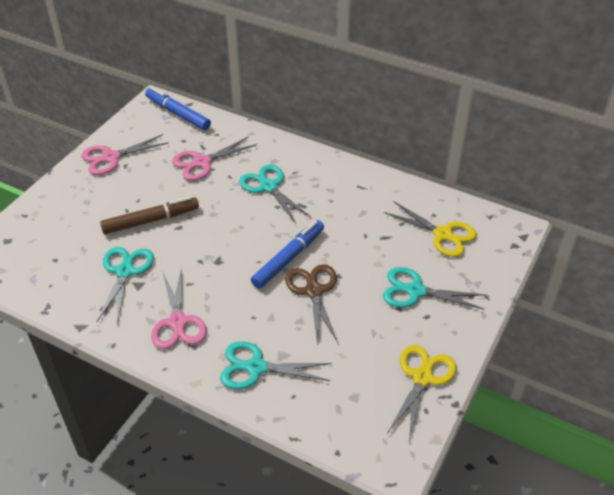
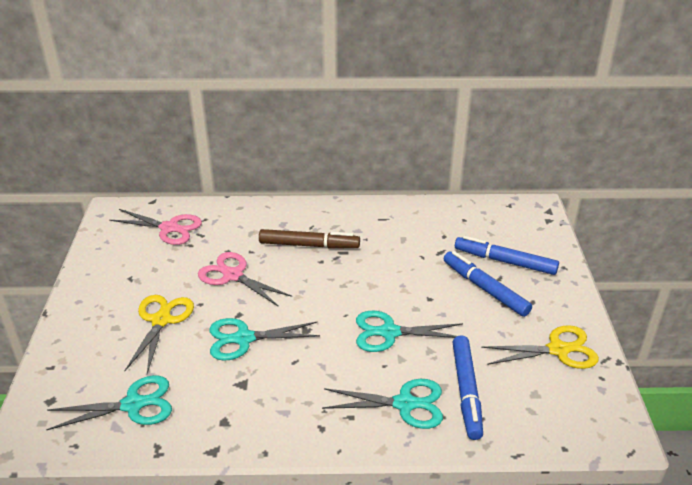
blue marker: 2 -> 3
brown scissors: 1 -> 0
pink scissors: 3 -> 2

